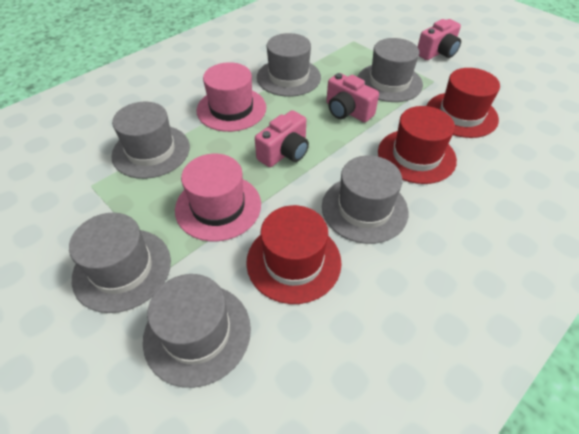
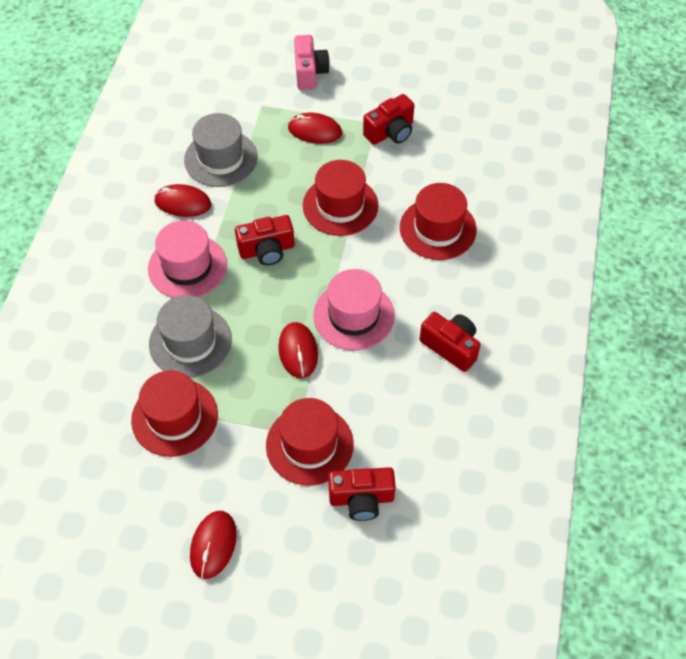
grey hat: 6 -> 2
pink camera: 3 -> 1
red camera: 0 -> 4
red hat: 3 -> 4
red mouse: 0 -> 4

